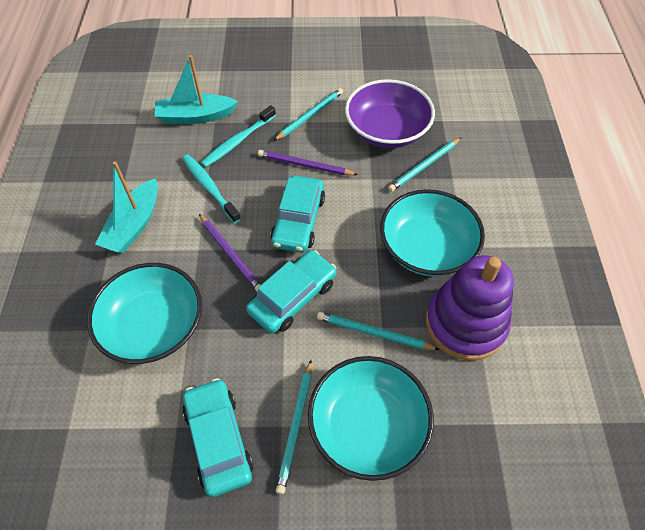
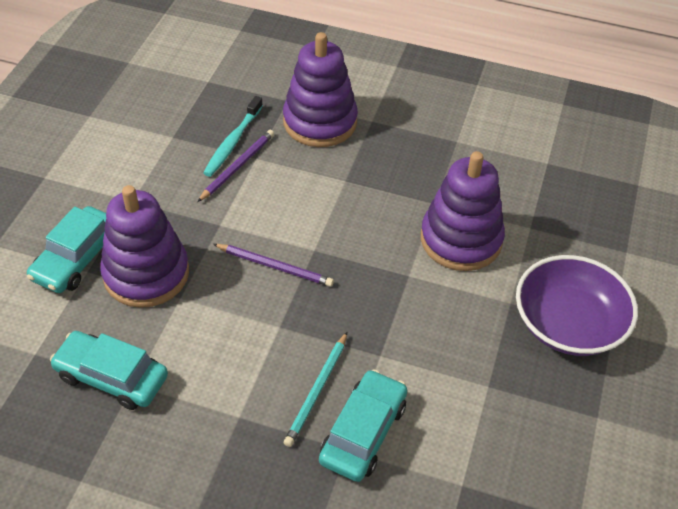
purple stacking toy: 1 -> 3
turquoise boat: 2 -> 0
turquoise bowl: 3 -> 0
turquoise pencil: 4 -> 1
turquoise toothbrush: 2 -> 1

